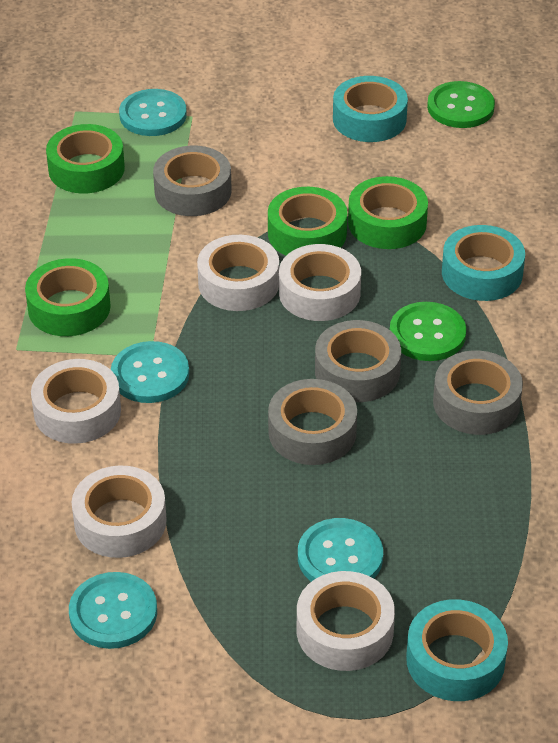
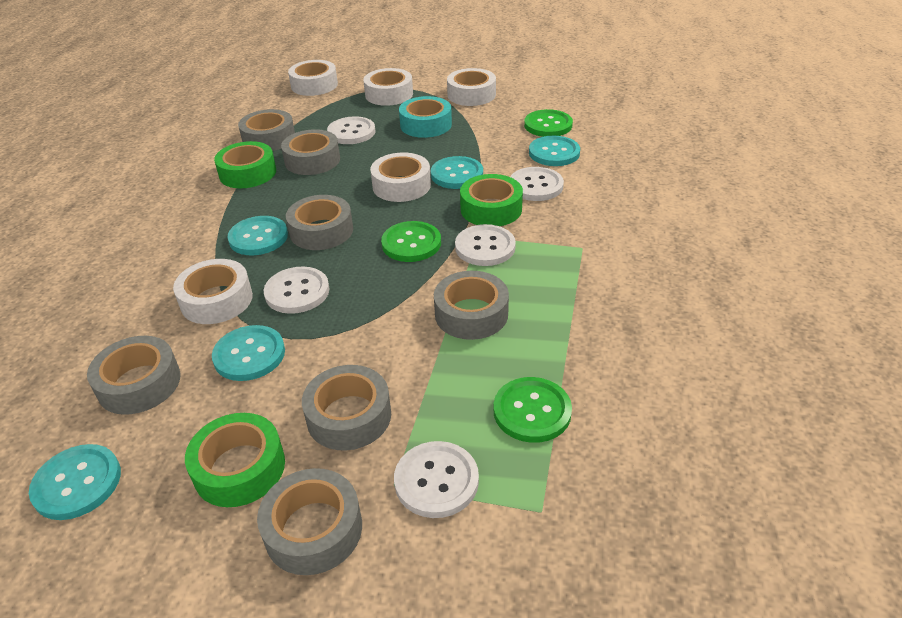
green button: 2 -> 3
green tape: 4 -> 3
grey tape: 4 -> 7
turquoise button: 4 -> 5
turquoise tape: 3 -> 1
white button: 0 -> 5

